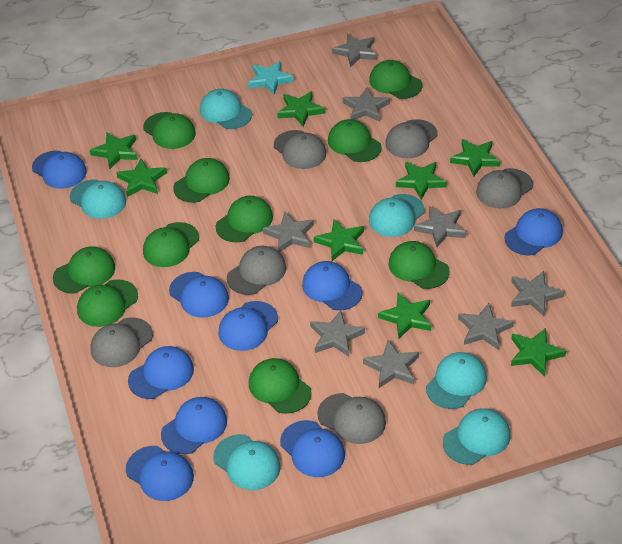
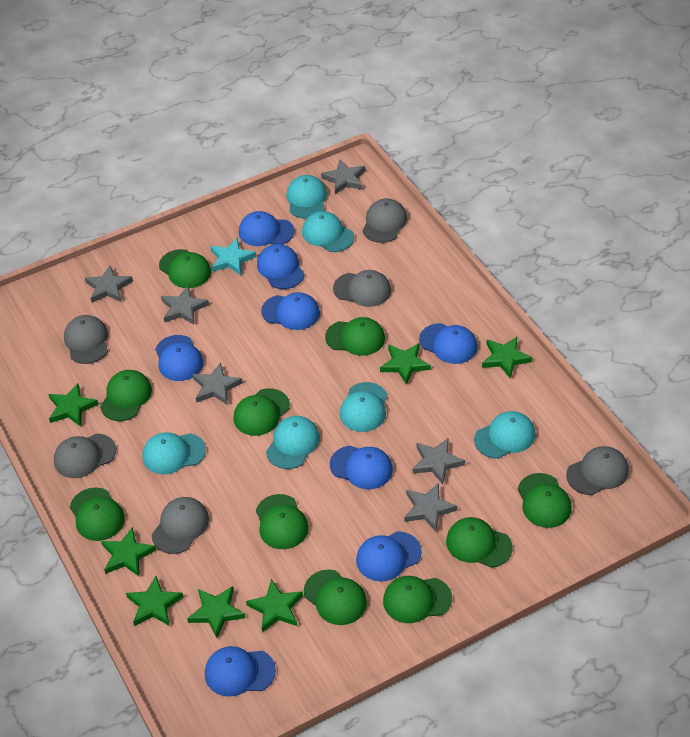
blue cap: 9 -> 8
green star: 8 -> 7
grey star: 8 -> 6

